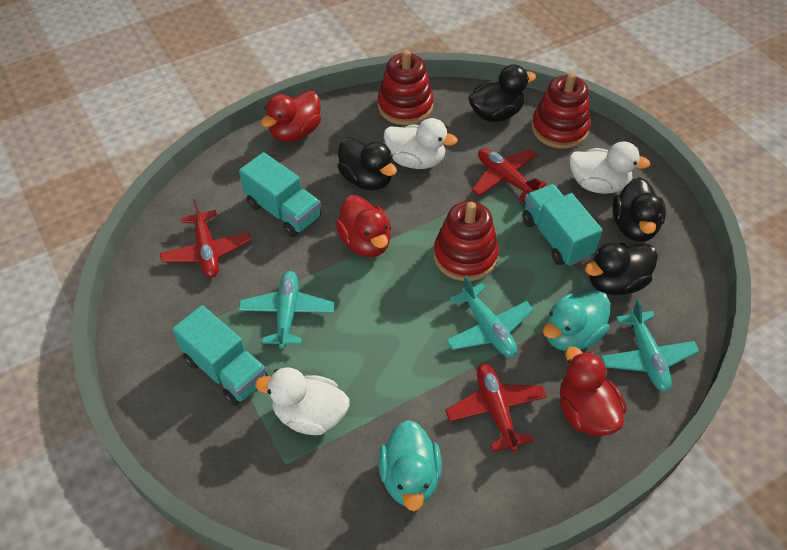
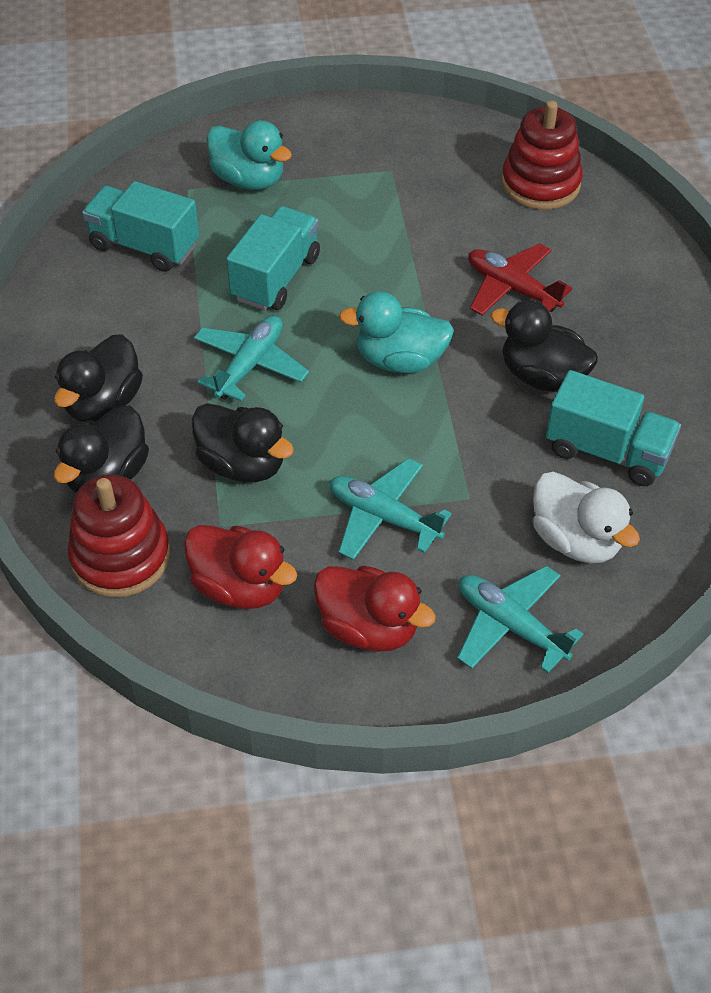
red duck: 3 -> 2
red plane: 3 -> 1
red stacking toy: 3 -> 2
white duck: 3 -> 1

